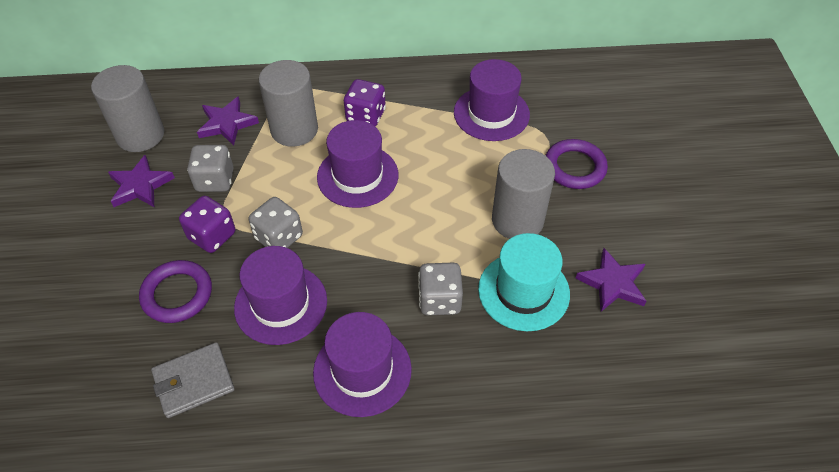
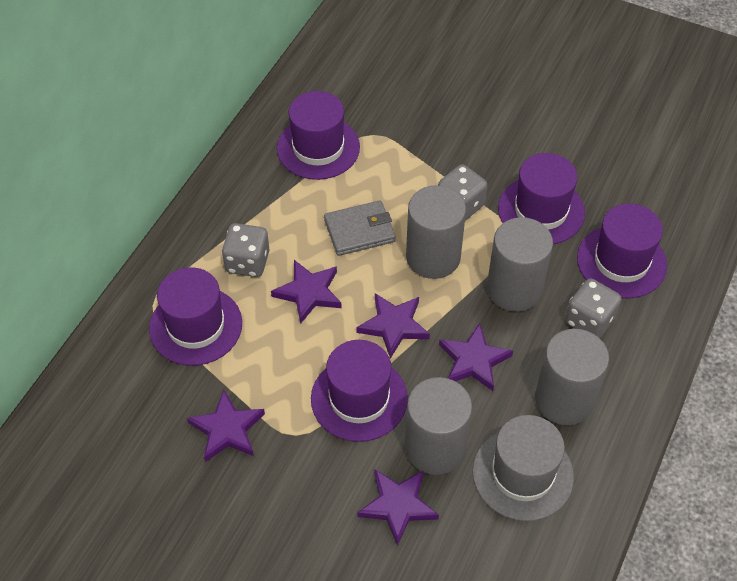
grey cylinder: 3 -> 4
grey hat: 0 -> 1
purple dice: 2 -> 0
purple hat: 4 -> 5
purple ring: 2 -> 0
purple star: 3 -> 5
turquoise hat: 1 -> 0

